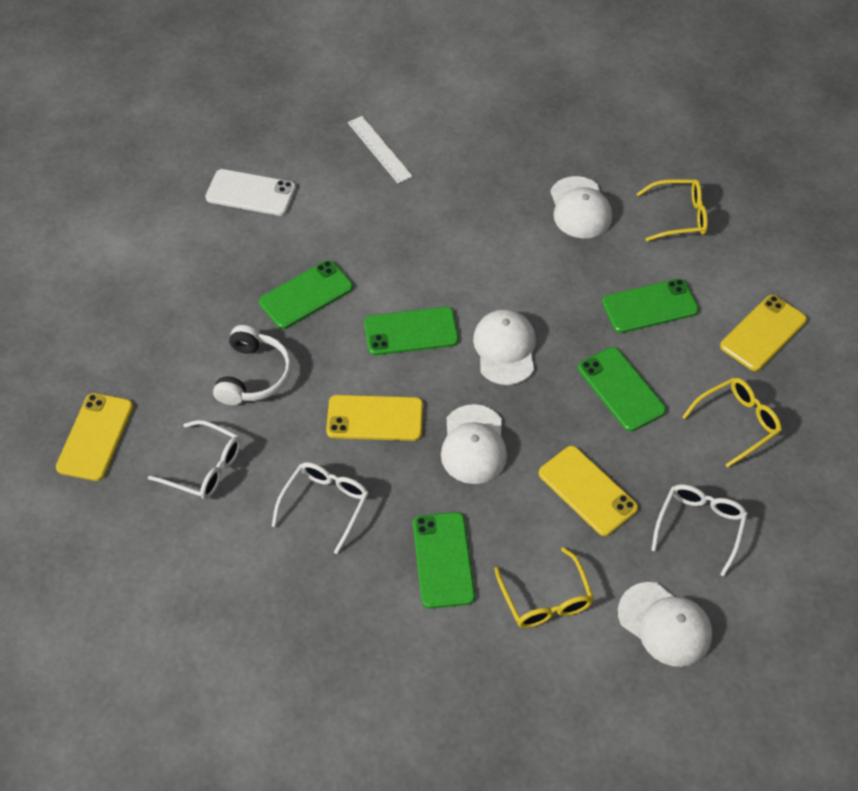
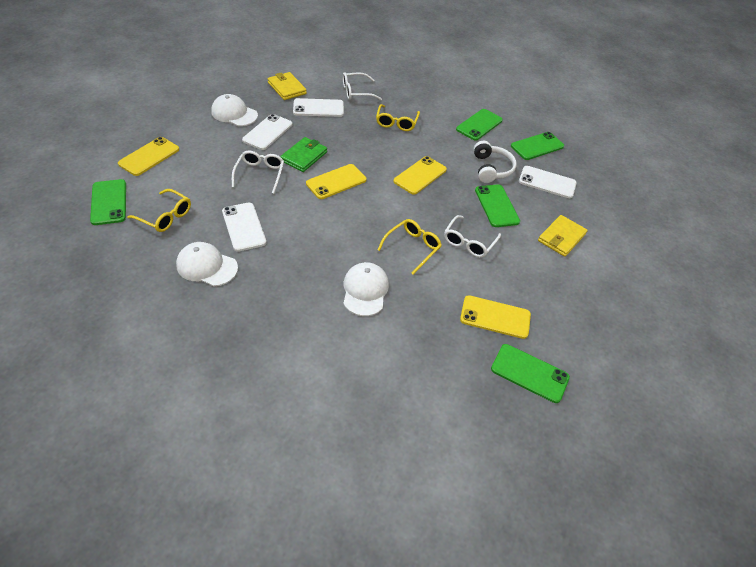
green wallet: 0 -> 1
white cap: 4 -> 3
white phone: 1 -> 4
white ruler: 1 -> 0
yellow wallet: 0 -> 2

